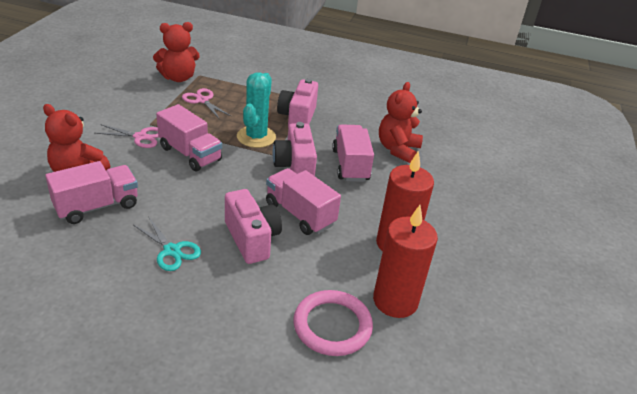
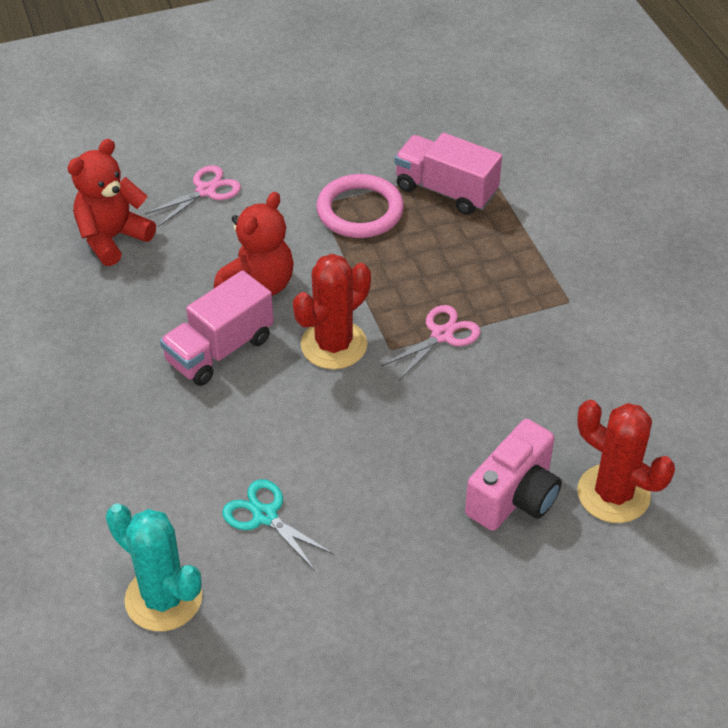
pink camera: 3 -> 1
pink truck: 4 -> 2
red cactus: 0 -> 2
red candle: 2 -> 0
red teddy bear: 3 -> 2

